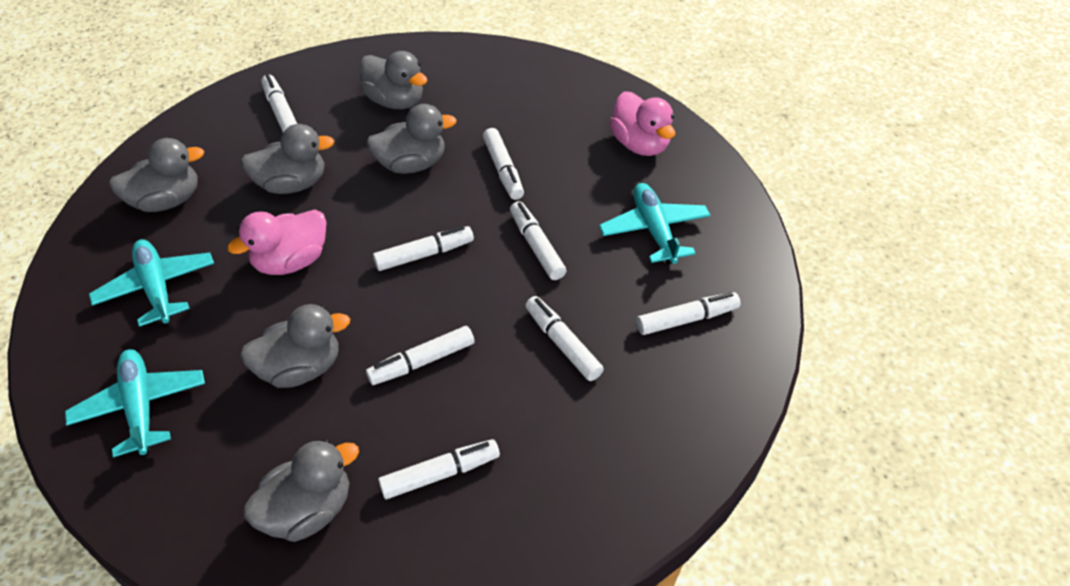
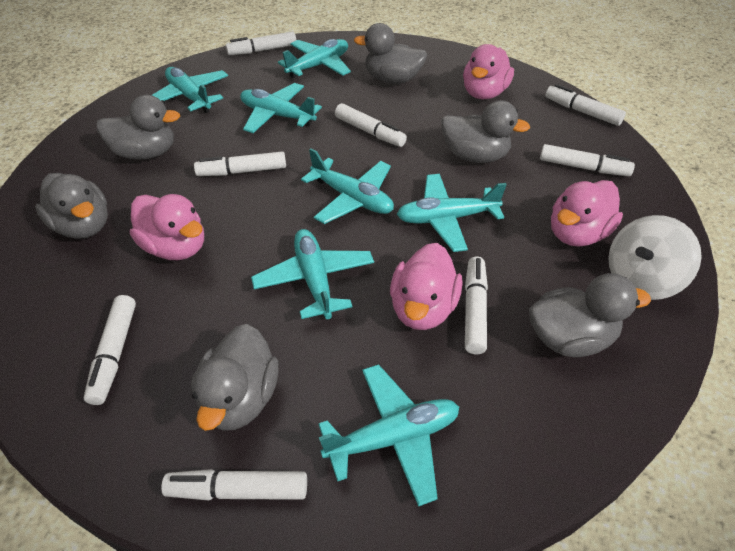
pink duck: 2 -> 4
turquoise plane: 3 -> 7
white spinning top: 0 -> 1

